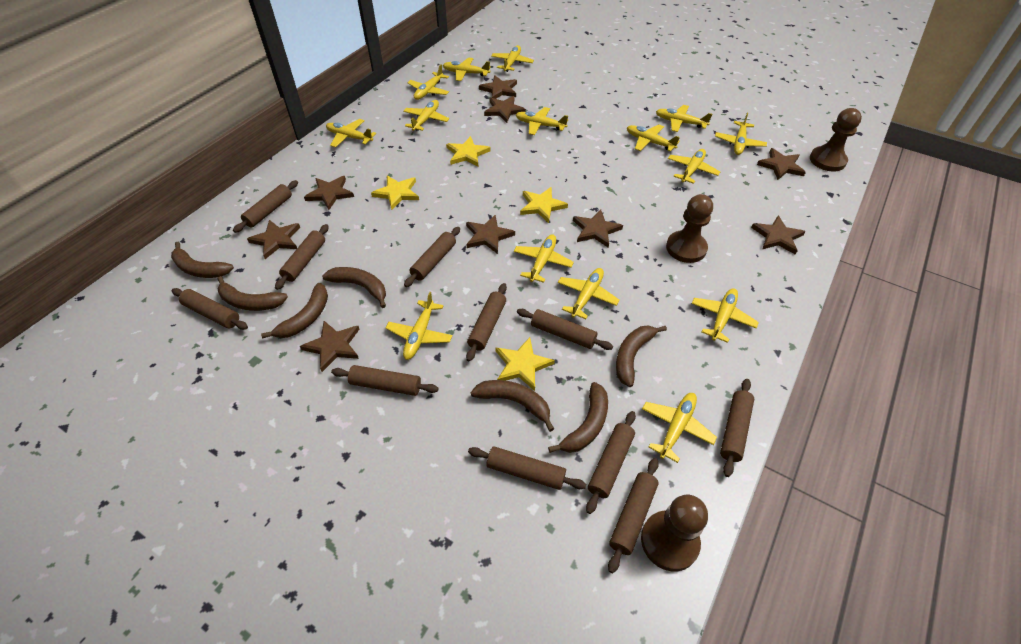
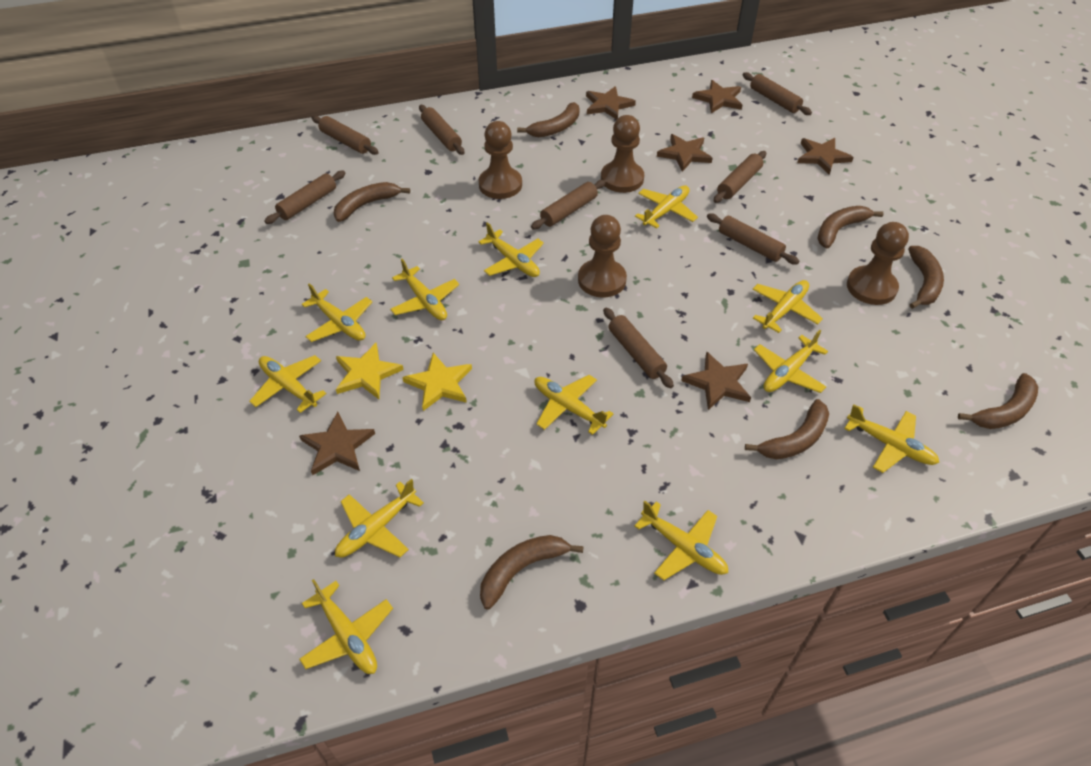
brown pawn: 3 -> 4
brown rolling pin: 11 -> 8
brown star: 9 -> 6
yellow plane: 15 -> 12
yellow star: 4 -> 2

